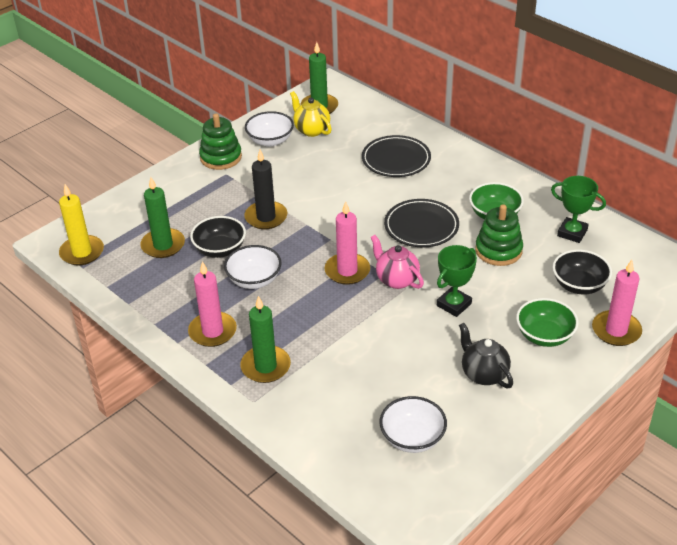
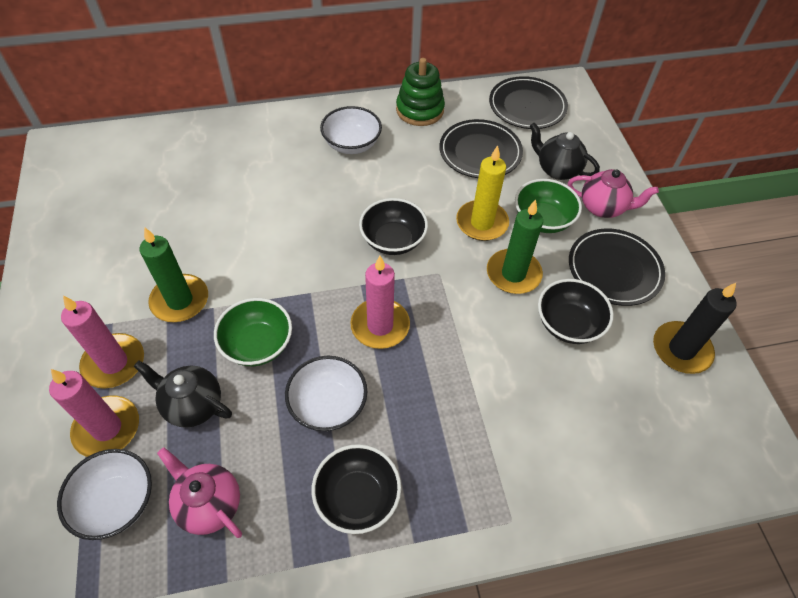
black bowl: 2 -> 3
black plate: 2 -> 3
black teapot: 1 -> 2
green candle: 3 -> 2
green stacking toy: 2 -> 1
green trophy: 2 -> 0
pink teapot: 1 -> 2
yellow teapot: 1 -> 0

